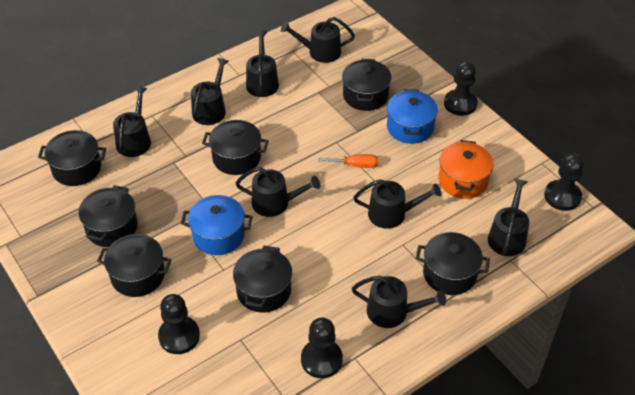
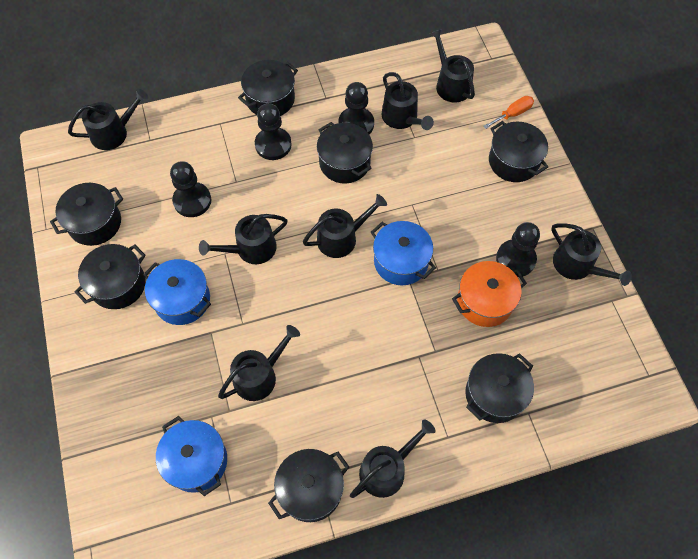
blue pot: 2 -> 3

